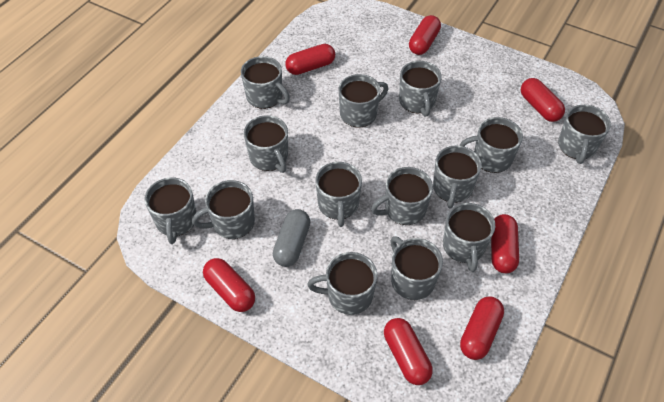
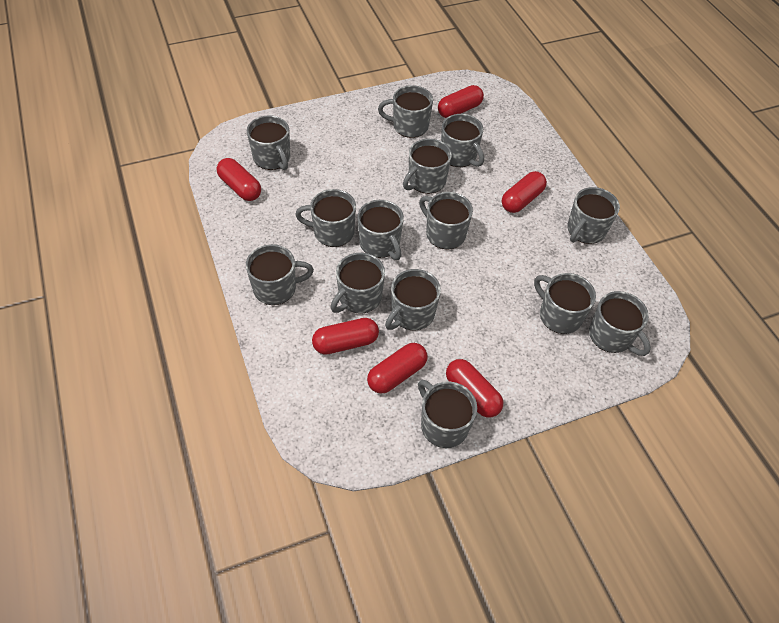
grey capsule: 1 -> 0
red capsule: 7 -> 6

